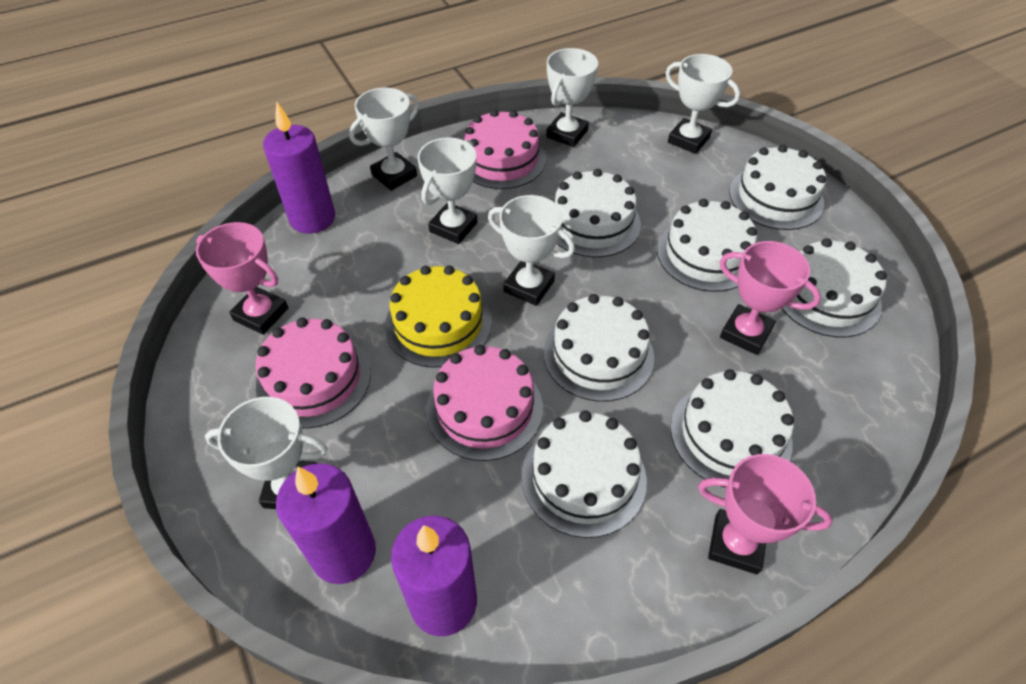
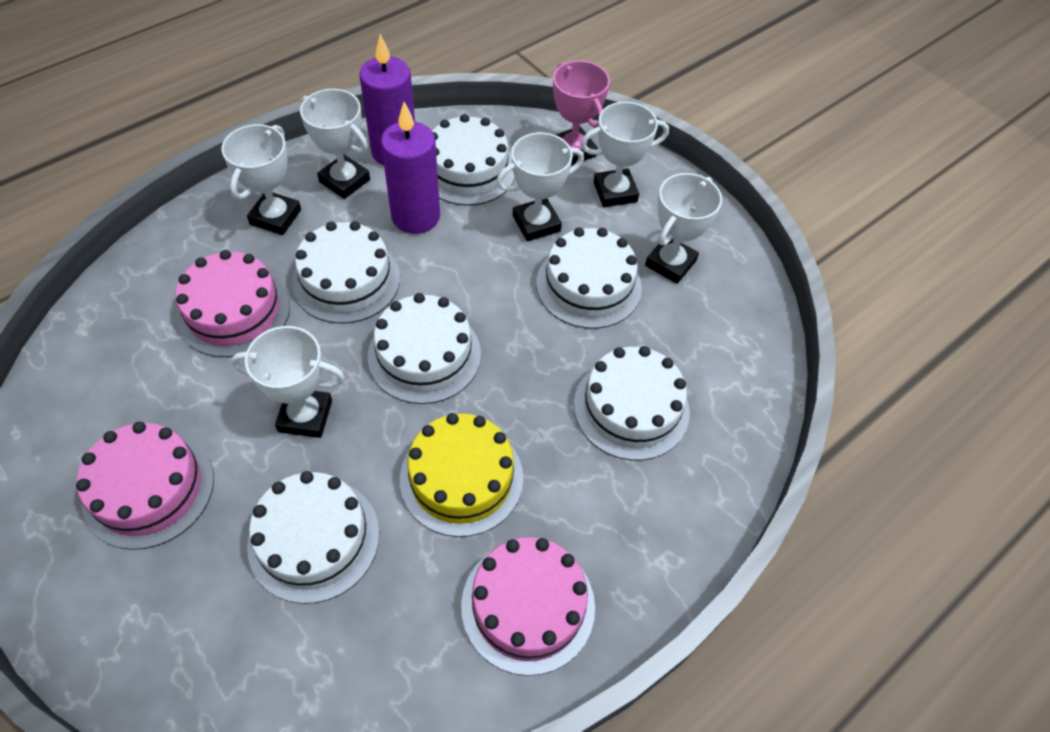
pink trophy: 3 -> 1
purple candle: 3 -> 2
white cake: 7 -> 6

